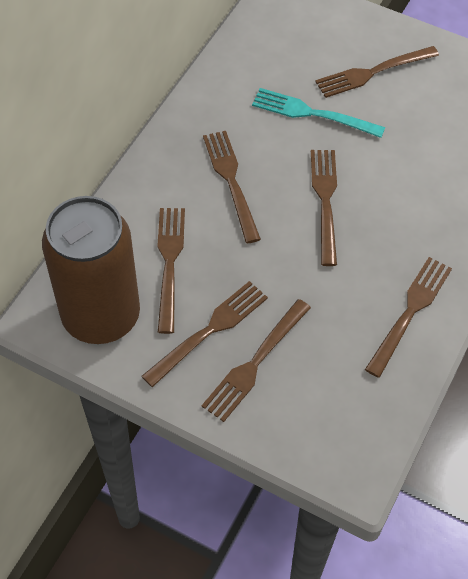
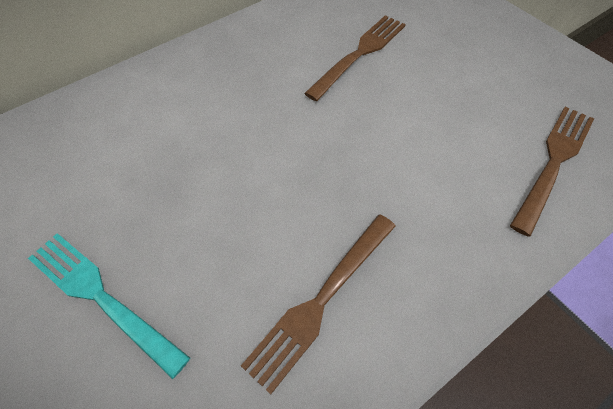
brown can: 1 -> 0
brown fork: 7 -> 3

